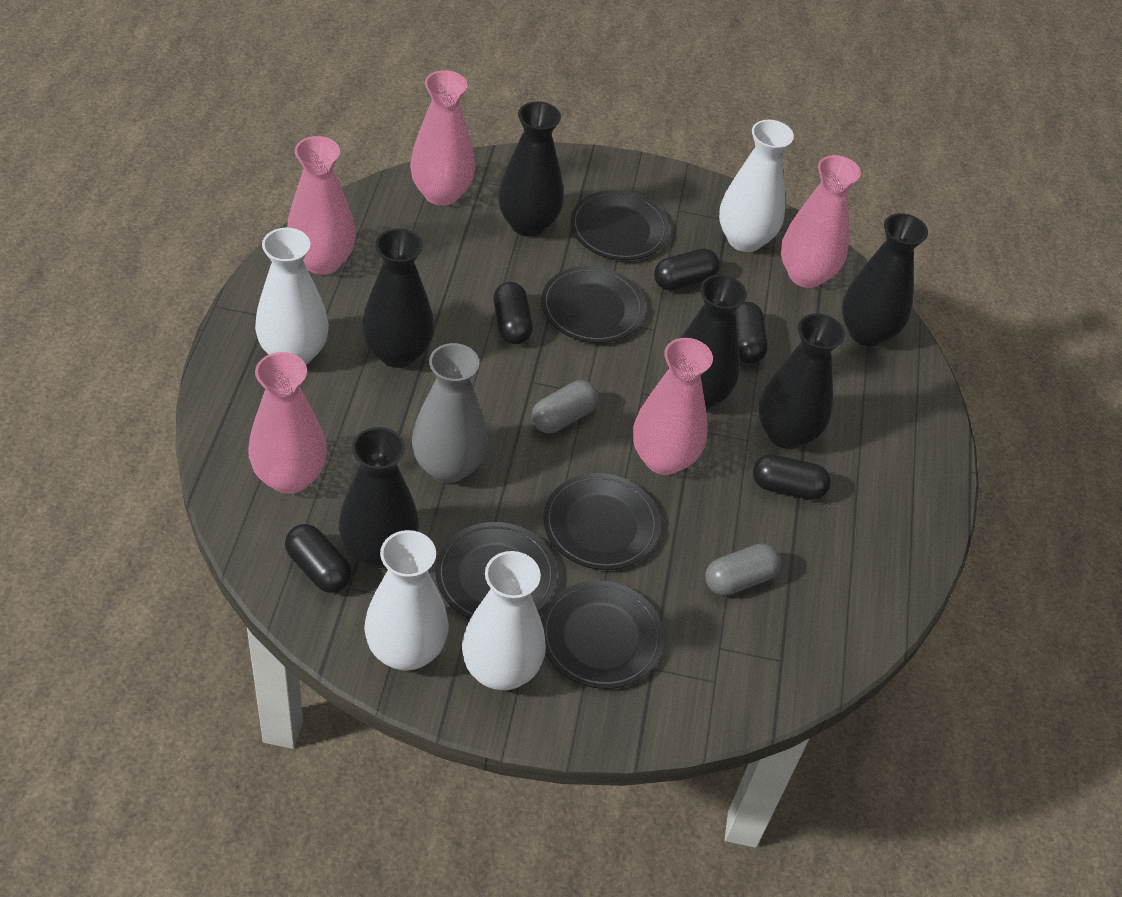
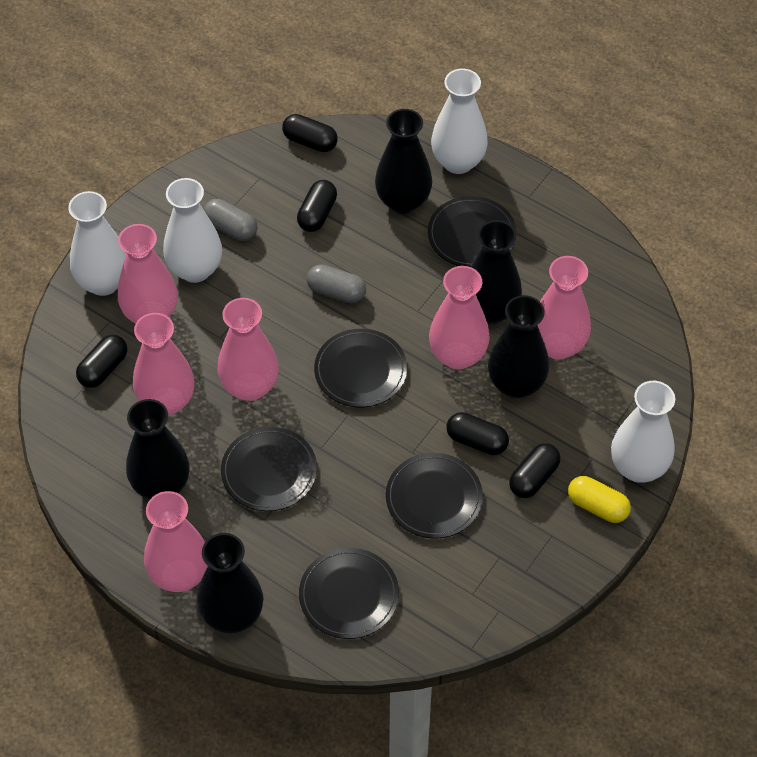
black vase: 6 -> 5
grey vase: 1 -> 0
pink vase: 5 -> 6
yellow capsule: 0 -> 1

